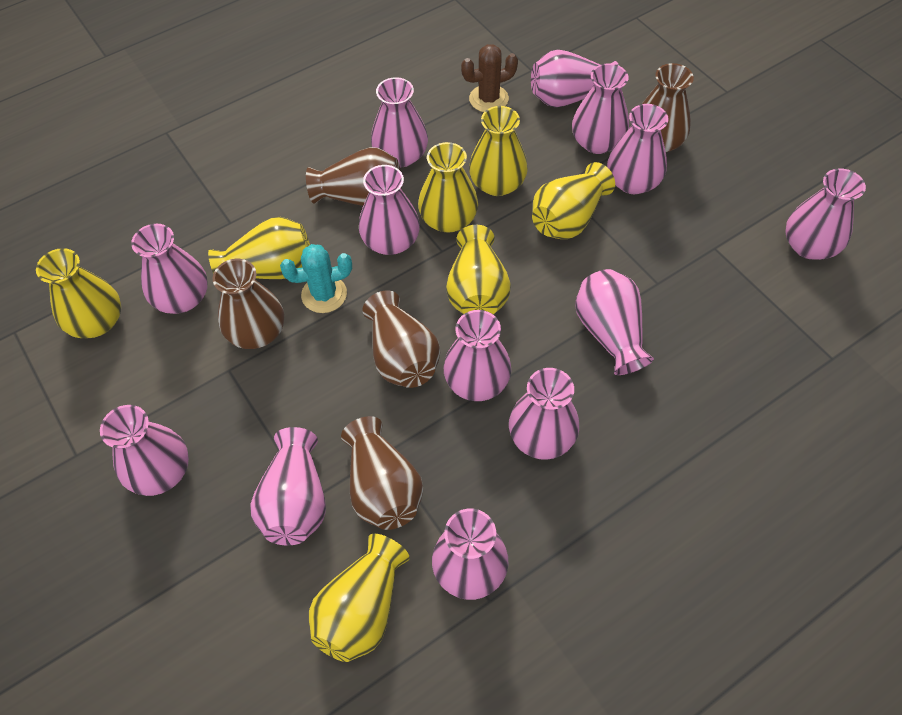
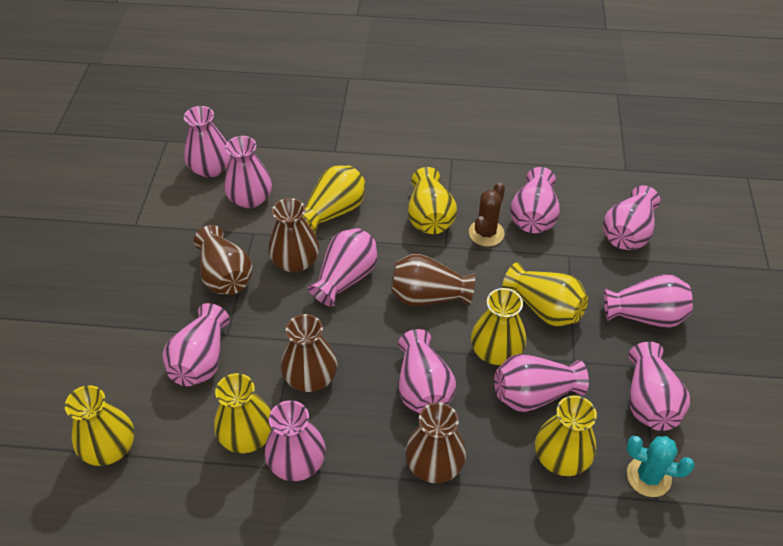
pink vase: 13 -> 11

